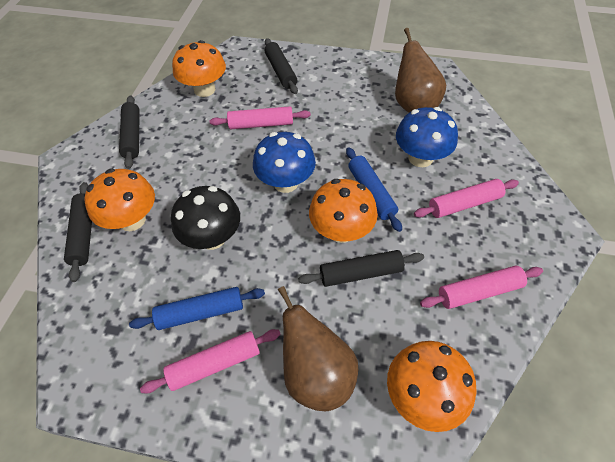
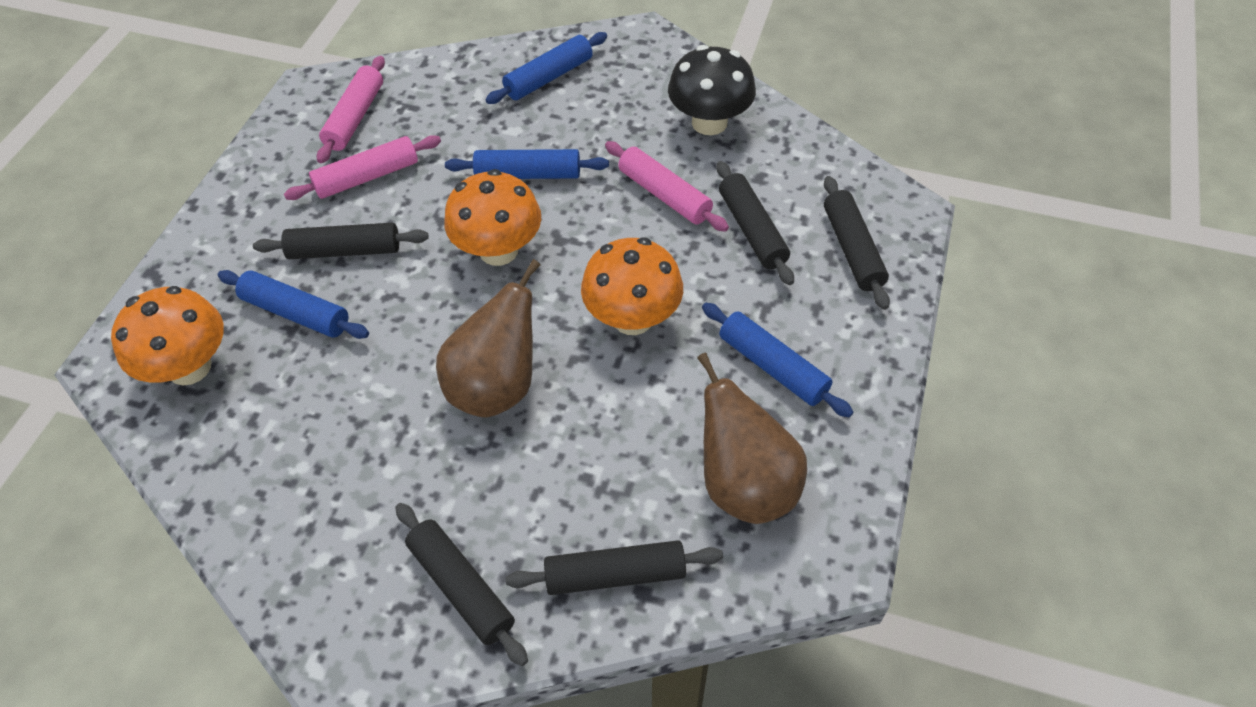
black rolling pin: 4 -> 5
blue mushroom: 2 -> 0
blue rolling pin: 2 -> 4
orange mushroom: 4 -> 3
pink rolling pin: 4 -> 3

